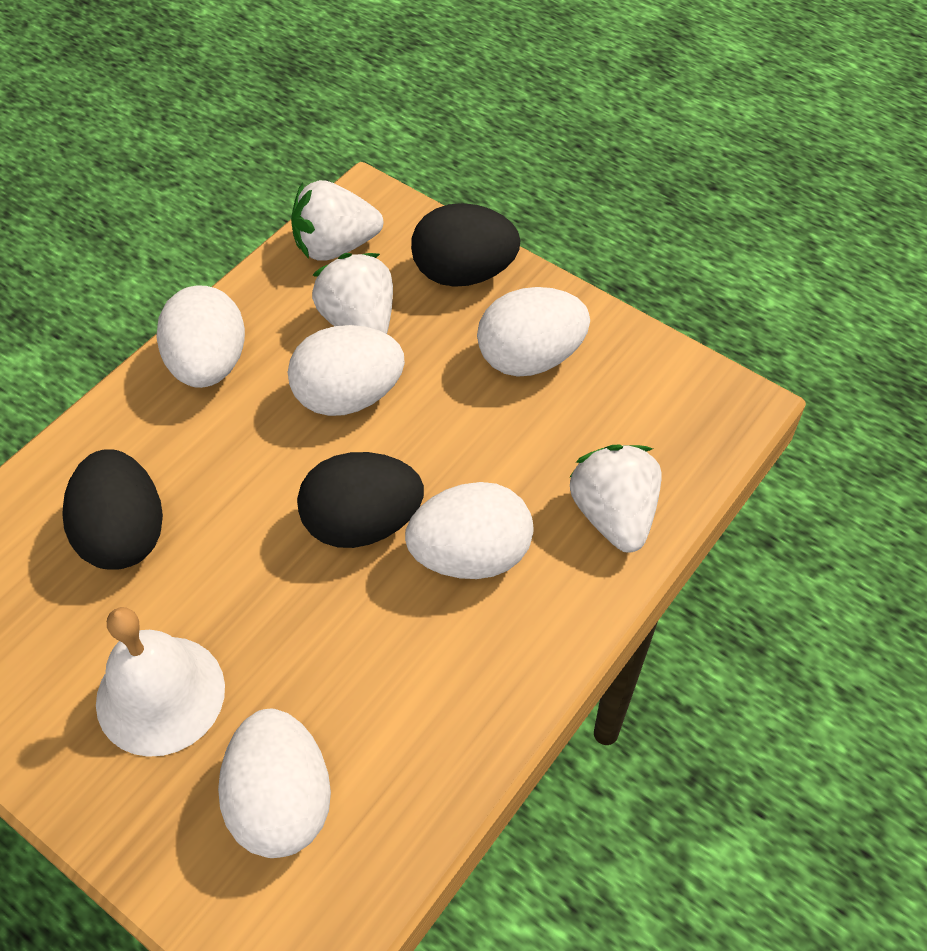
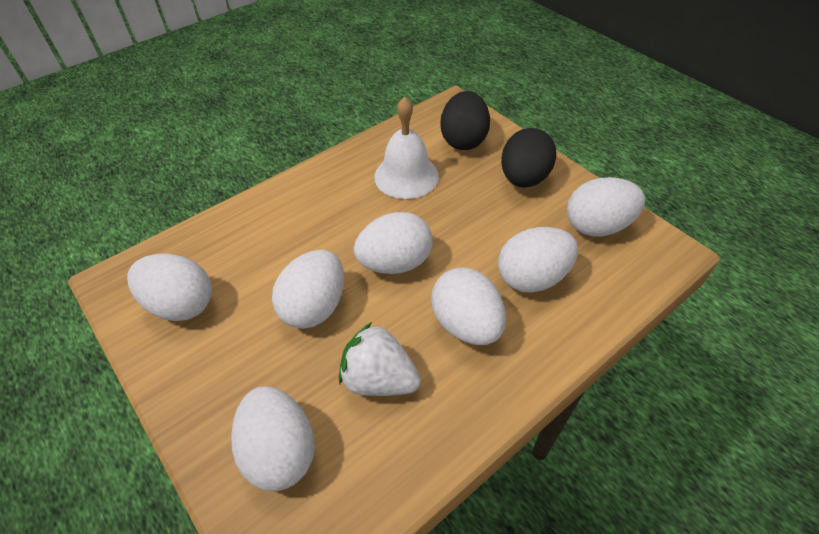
black egg: 3 -> 2
white egg: 5 -> 7
white strawberry: 3 -> 1

